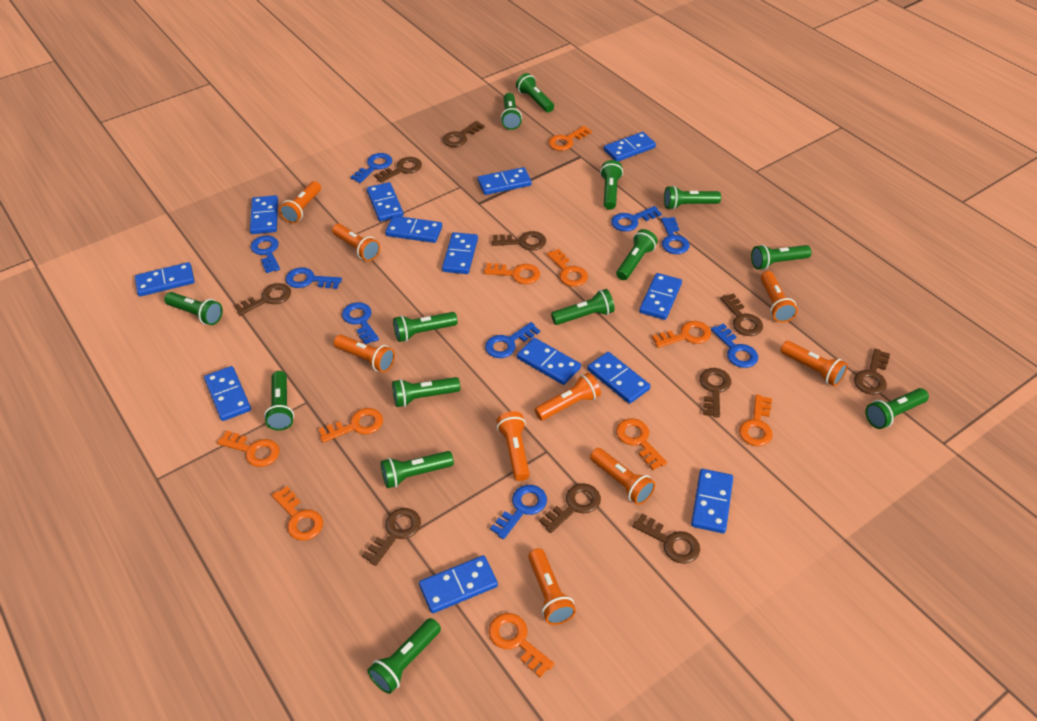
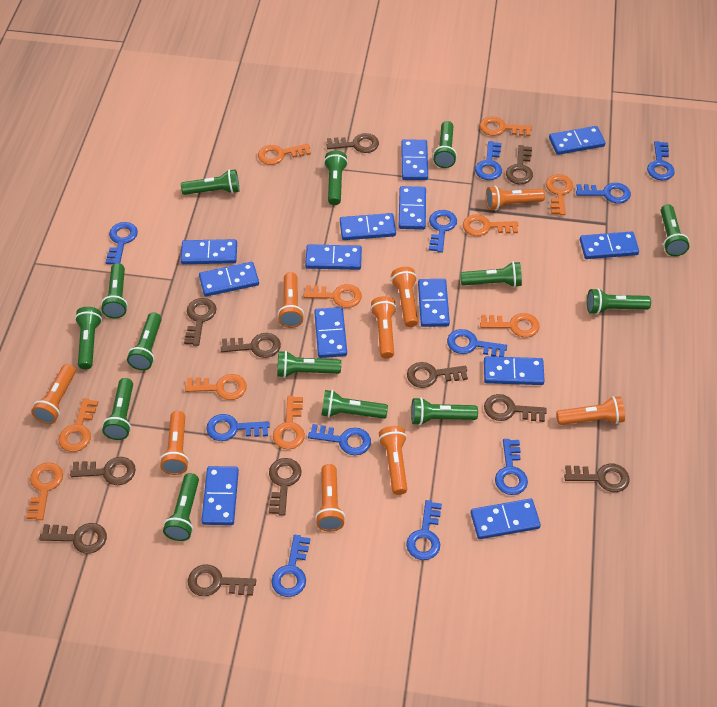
blue key: 9 -> 11
brown key: 10 -> 11

